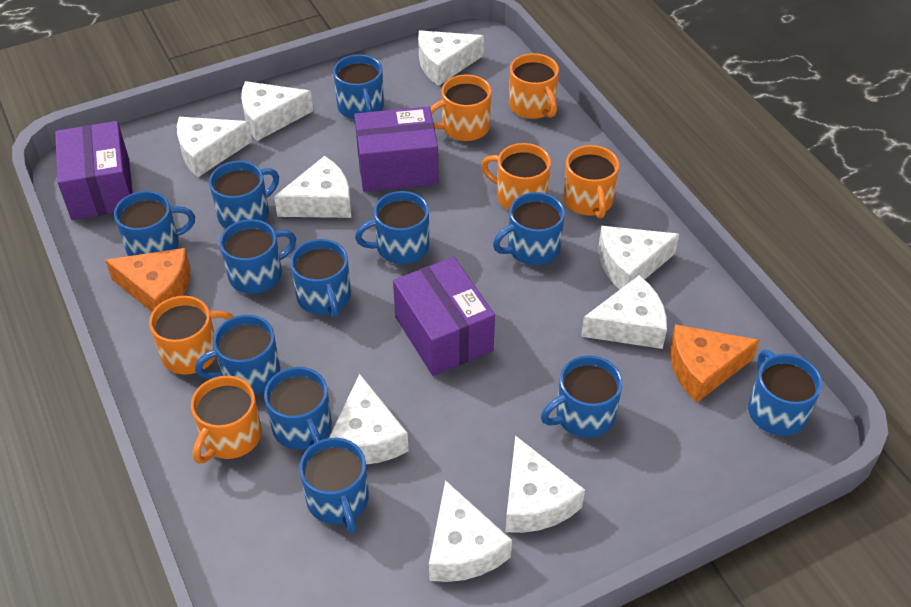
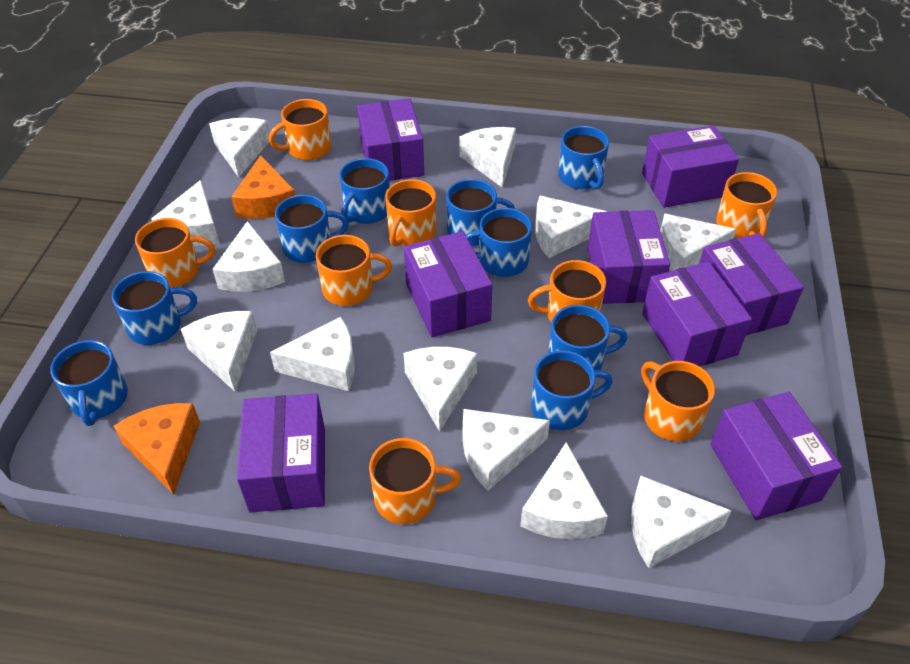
blue mug: 12 -> 9
orange mug: 6 -> 8
purple box: 3 -> 8
white cheese: 9 -> 12

